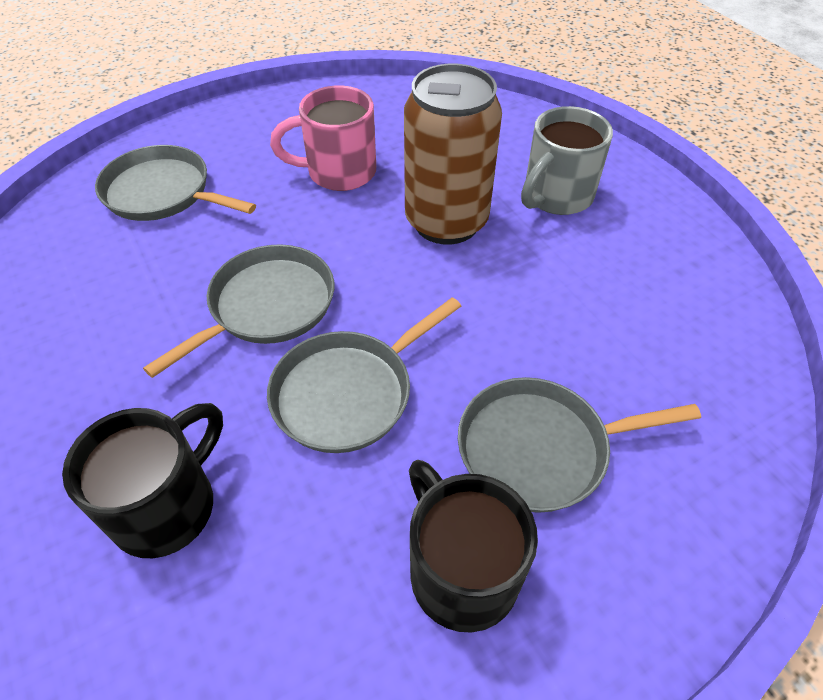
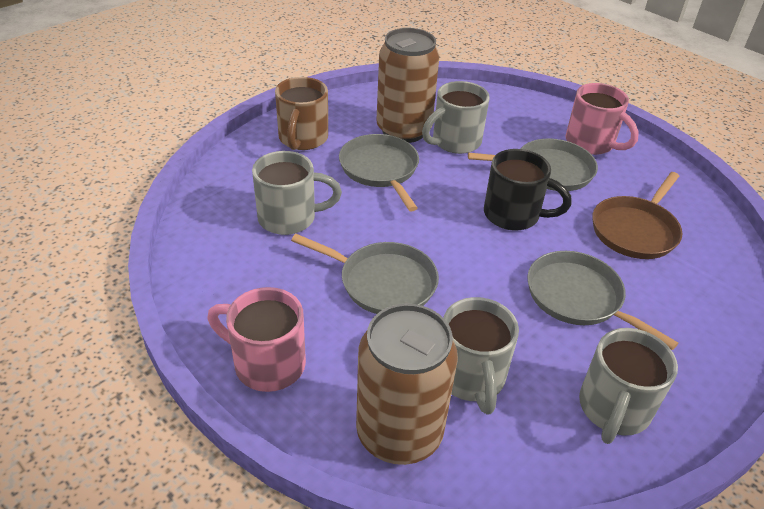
black mug: 2 -> 1
brown can: 1 -> 2
brown mug: 0 -> 1
brown pan: 0 -> 1
grey mug: 1 -> 4
pink mug: 1 -> 2

